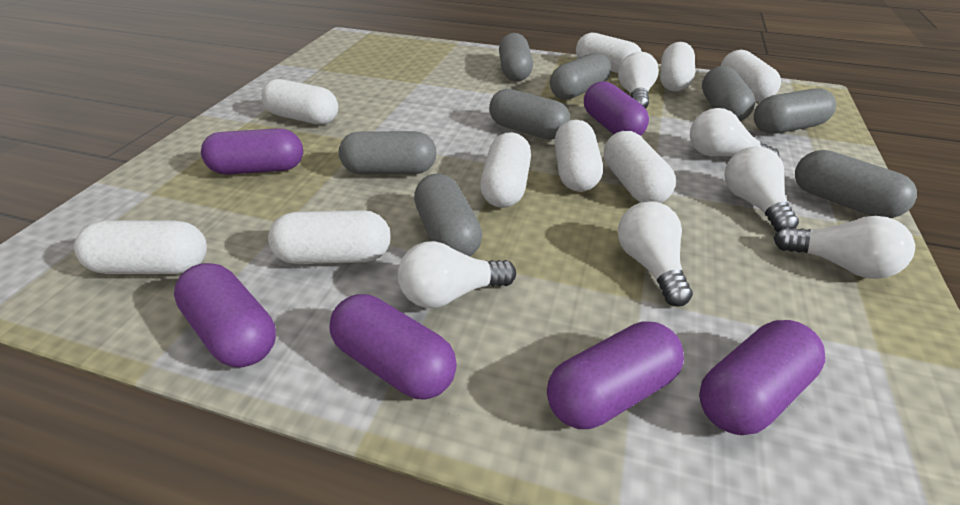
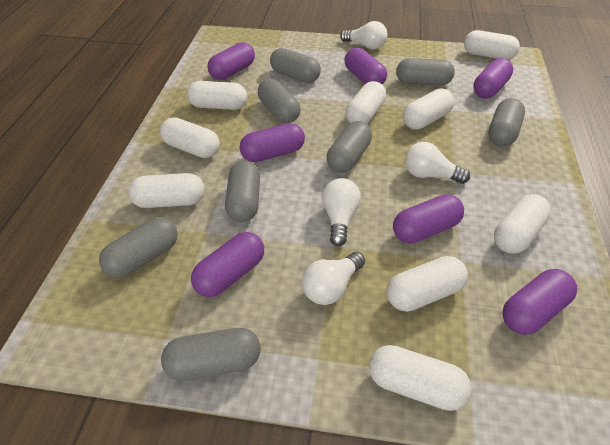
purple capsule: 6 -> 7
white light bulb: 6 -> 4

